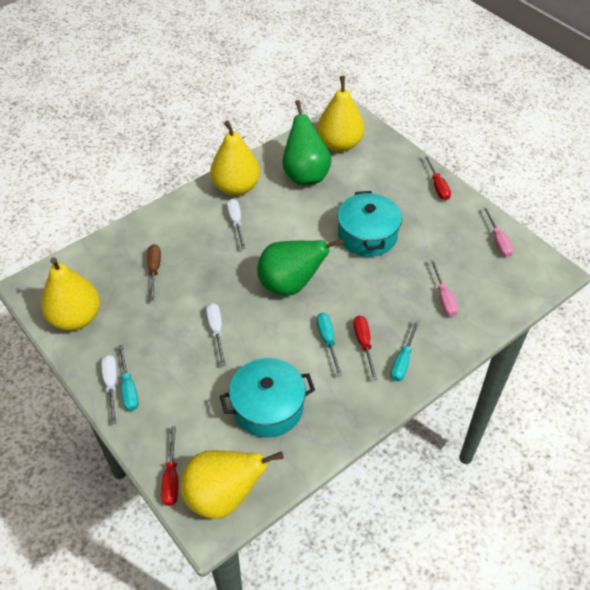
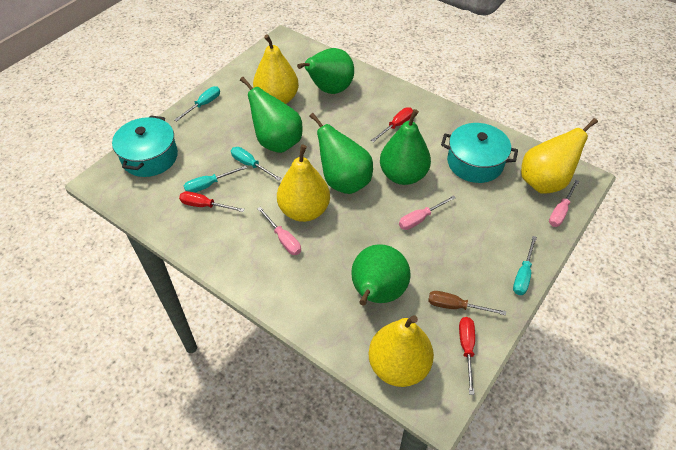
green pear: 2 -> 5
pink screwdriver: 2 -> 3
turquoise screwdriver: 3 -> 4
white screwdriver: 3 -> 0

